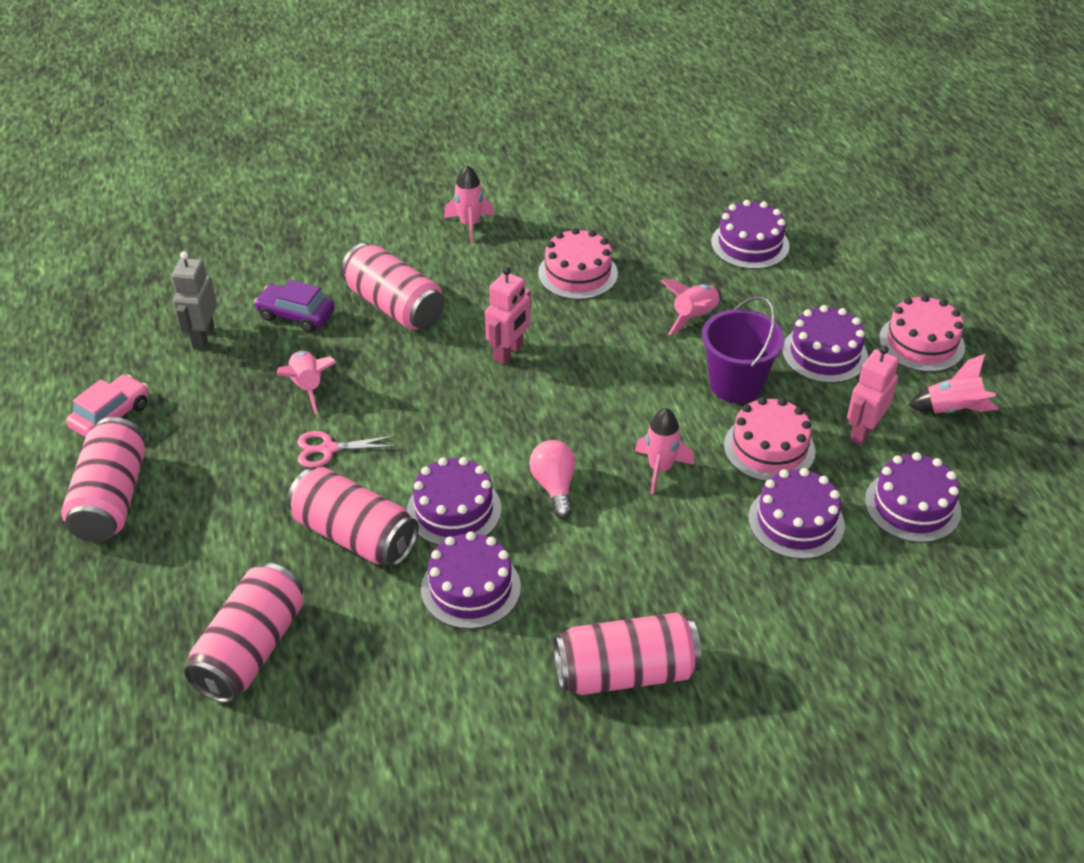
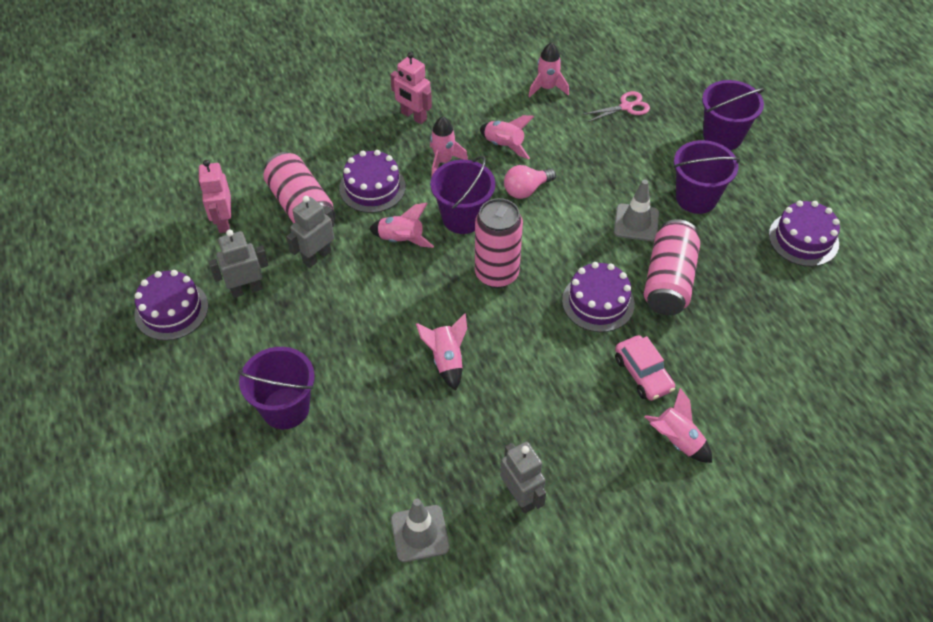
grey robot: 1 -> 3
grey traffic cone: 0 -> 2
pink cake: 3 -> 0
pink can: 5 -> 3
pink rocket: 5 -> 6
purple bucket: 1 -> 4
purple cake: 6 -> 4
purple car: 1 -> 0

